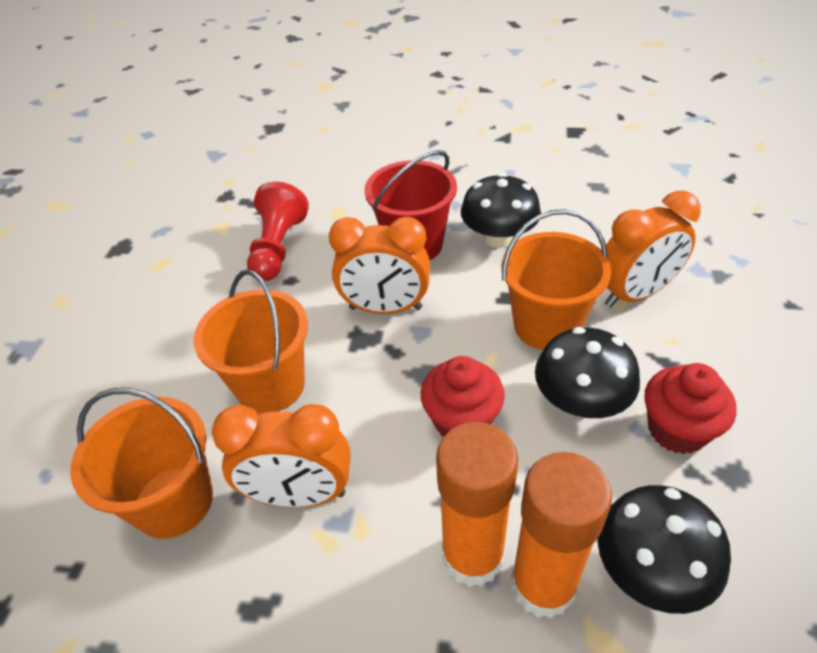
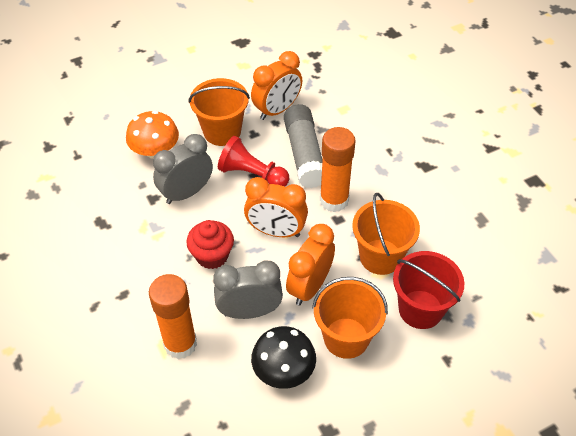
black mushroom: 3 -> 1
grey clock: 0 -> 2
grey glue stick: 0 -> 1
orange mushroom: 0 -> 1
red cupcake: 2 -> 1

